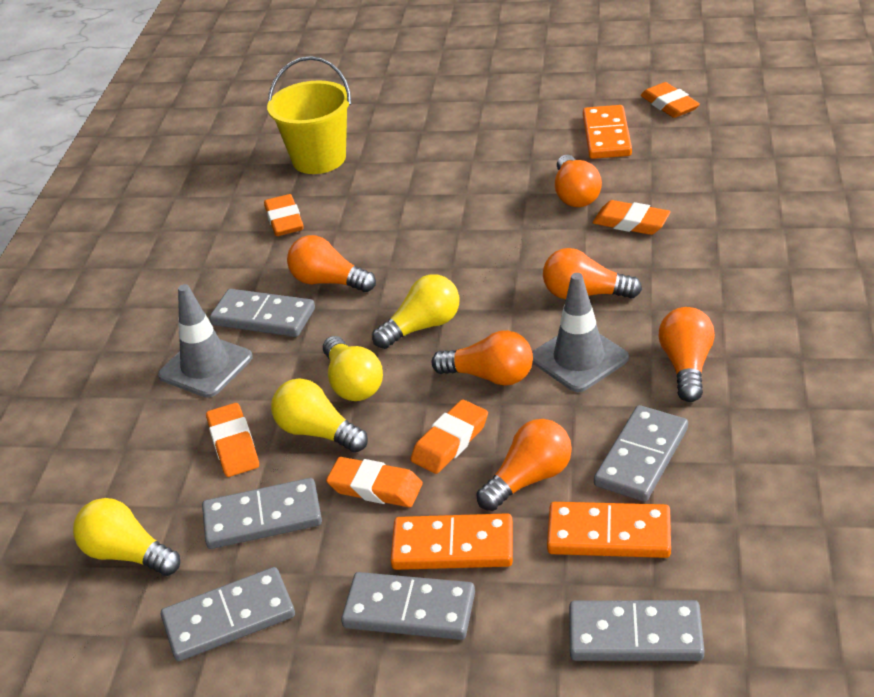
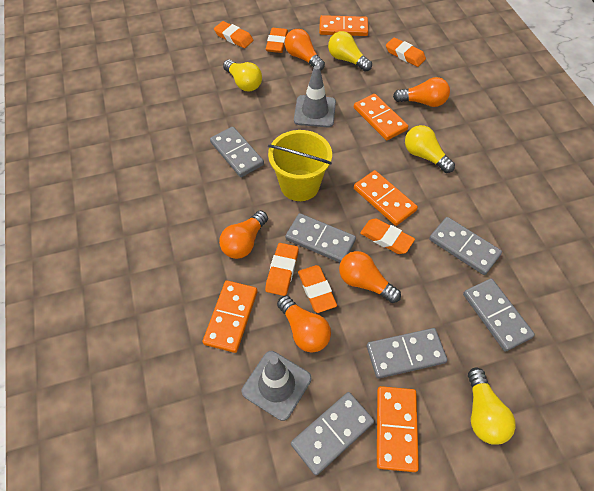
orange domino: 3 -> 5
orange light bulb: 6 -> 5

